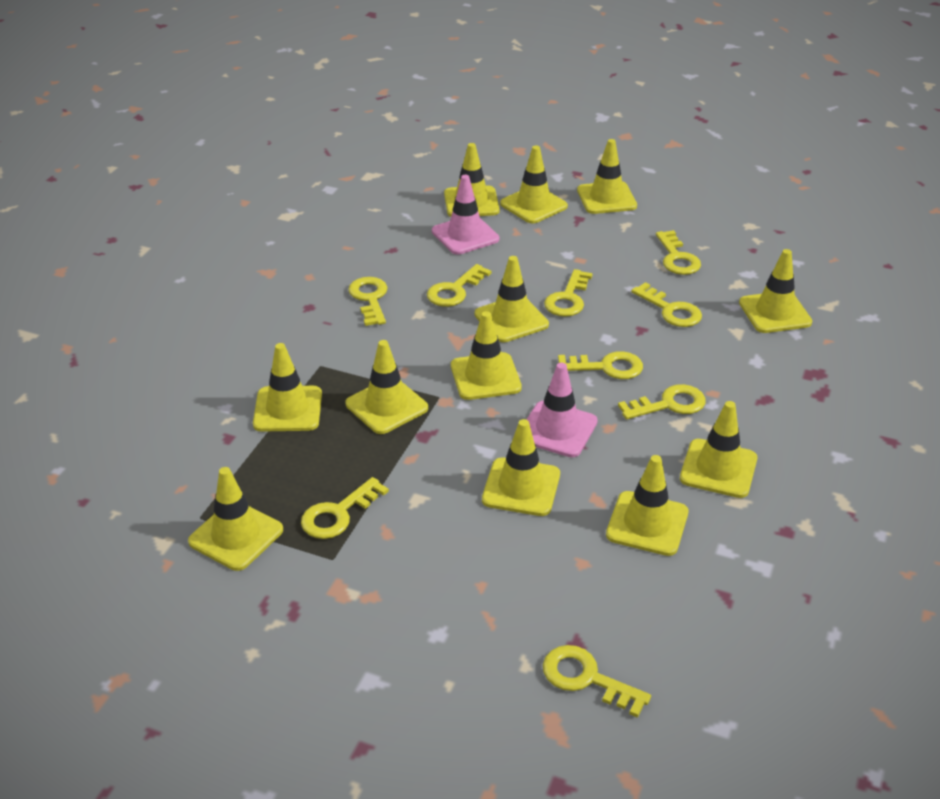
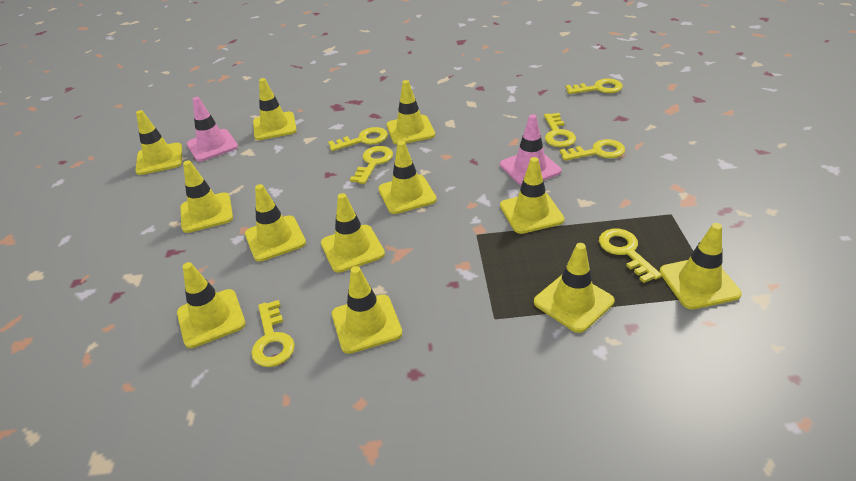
yellow key: 9 -> 7

